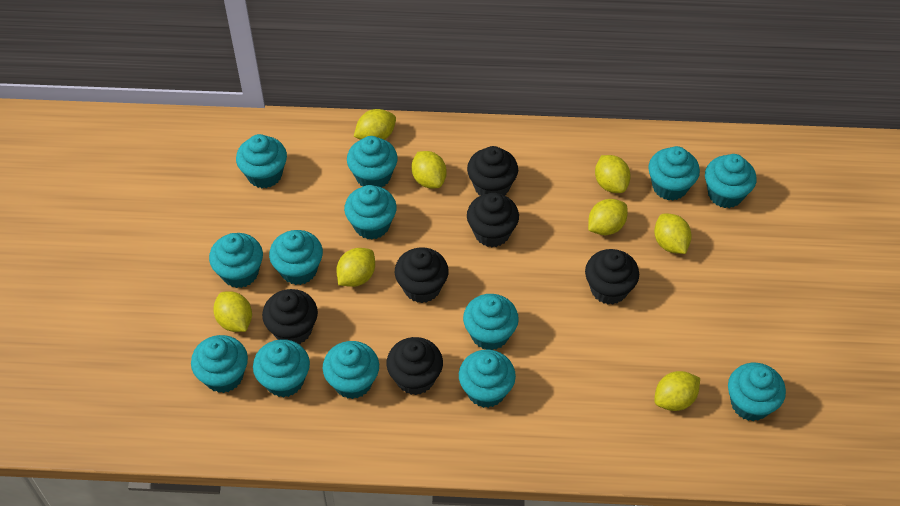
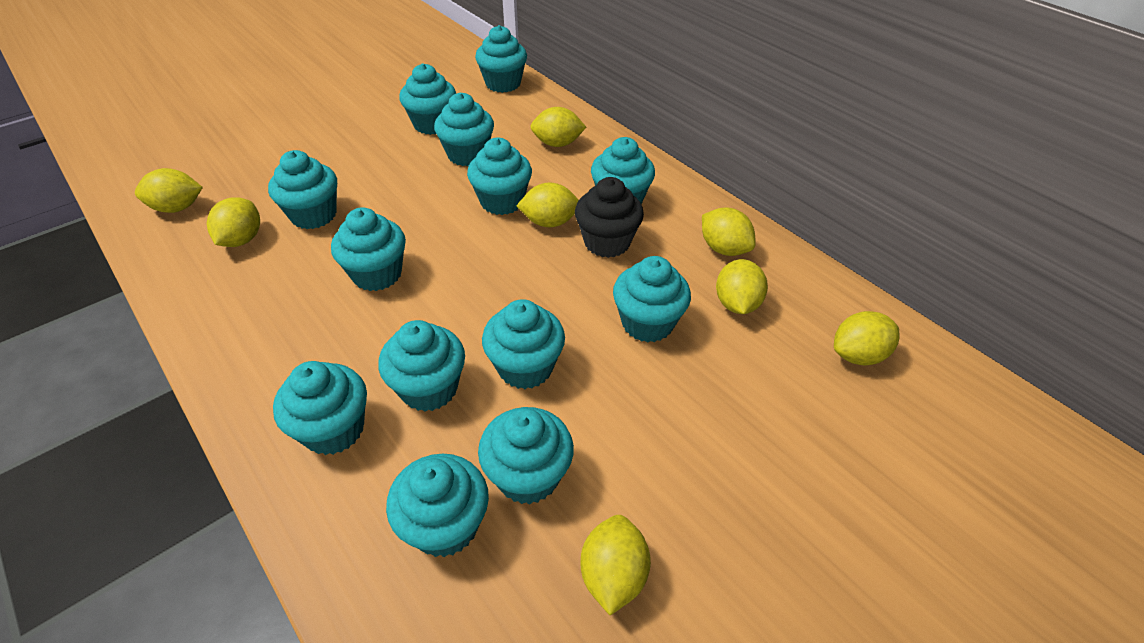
black cupcake: 6 -> 1

